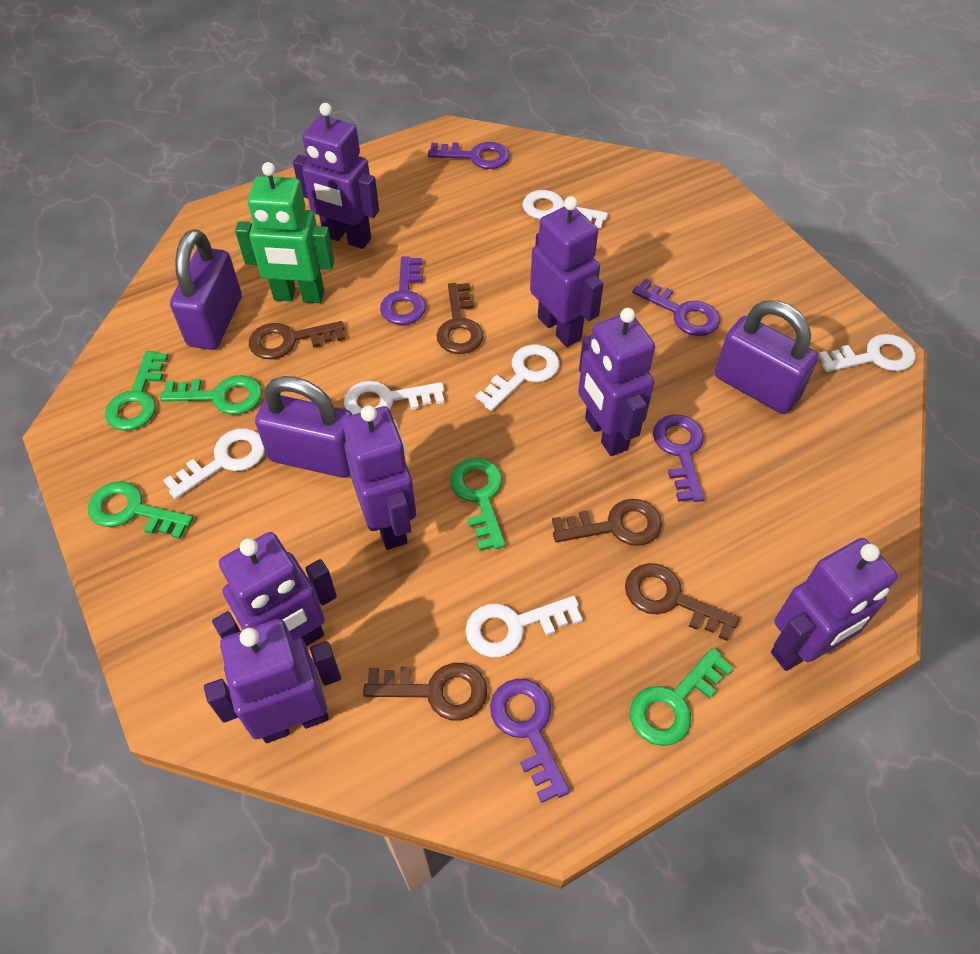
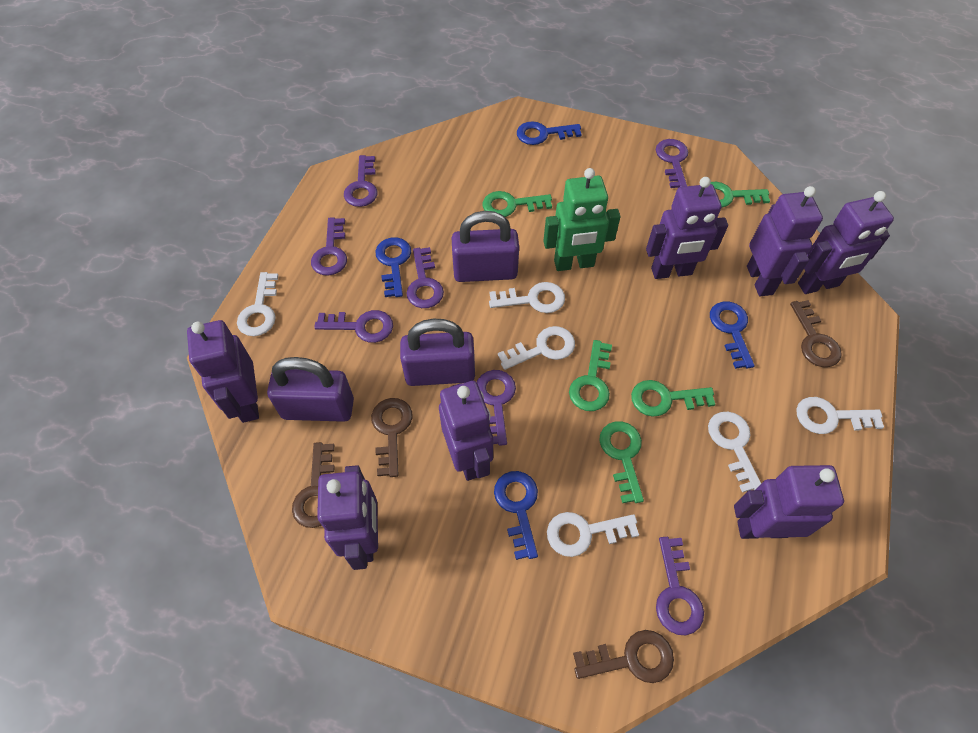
blue key: 0 -> 4
brown key: 5 -> 4
purple key: 5 -> 7

